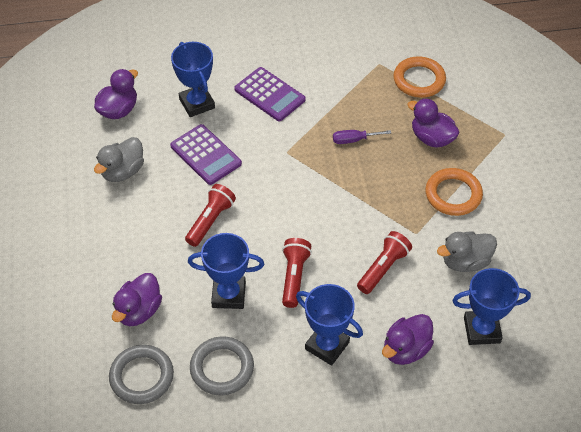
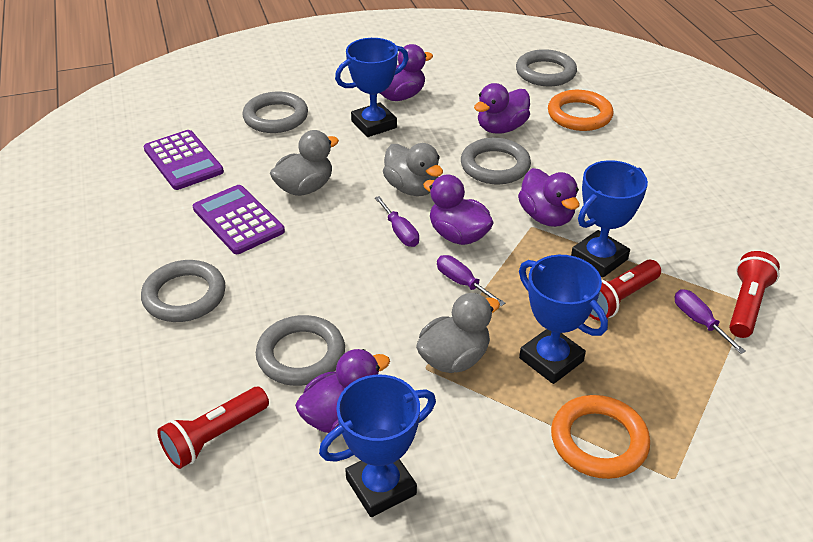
grey duck: 2 -> 3
grey ring: 2 -> 5
purple duck: 4 -> 5
purple screwdriver: 1 -> 3

